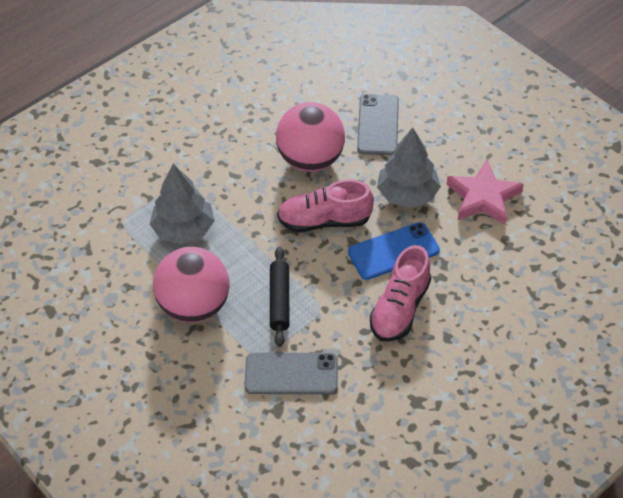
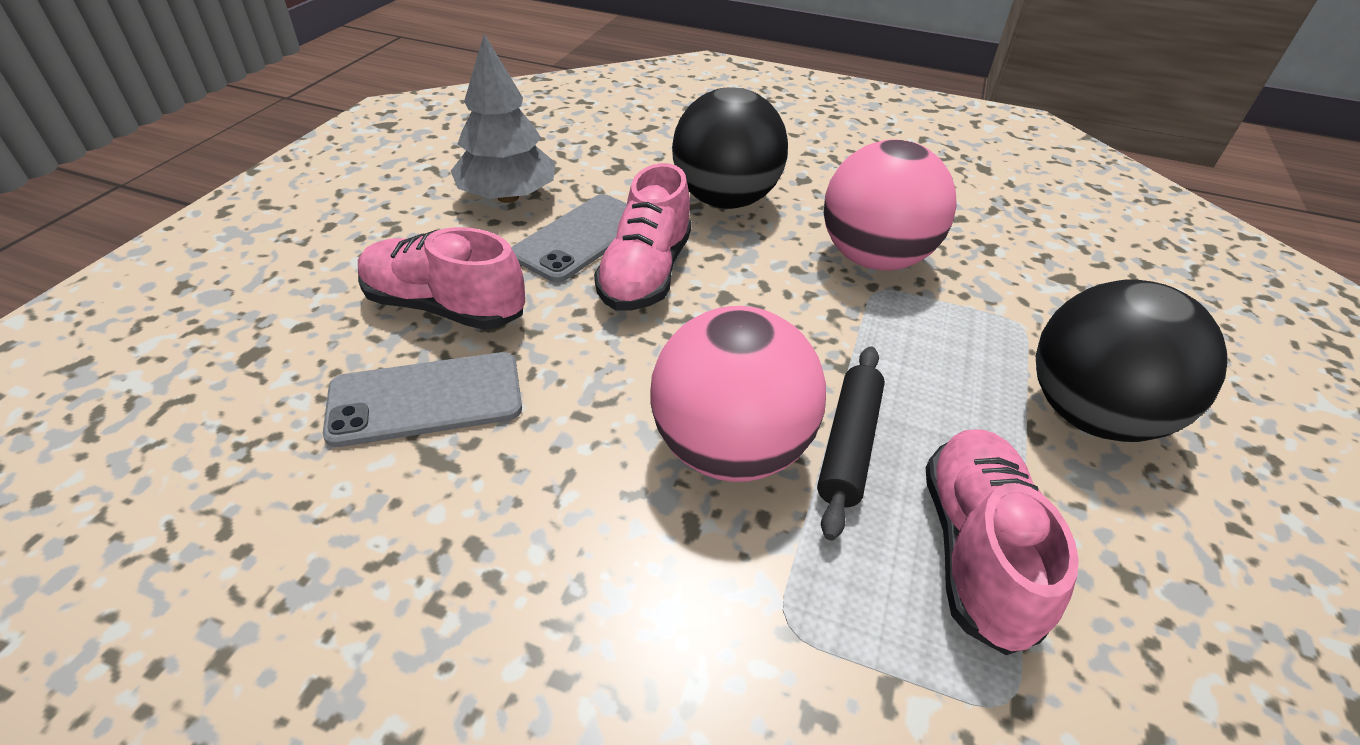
black ball: 0 -> 2
blue phone: 1 -> 0
grey tree: 2 -> 1
pink shoe: 2 -> 3
pink star: 1 -> 0

